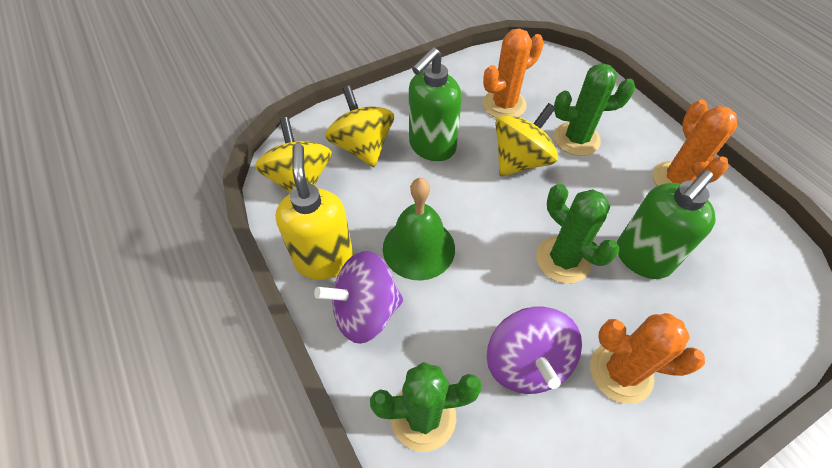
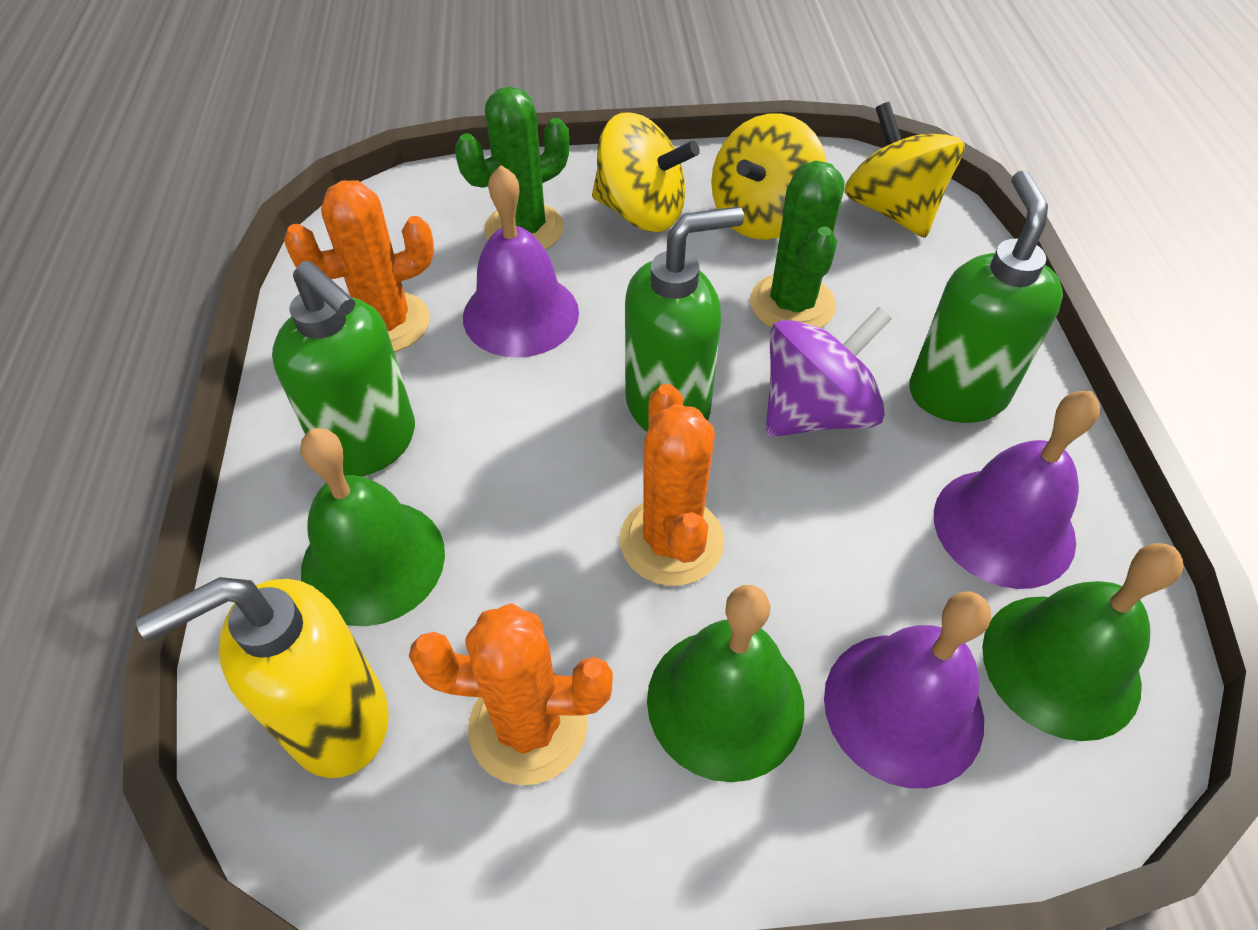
green bell: 1 -> 3
green cactus: 3 -> 2
green soap dispenser: 2 -> 3
purple bell: 0 -> 3
purple spinning top: 2 -> 1

